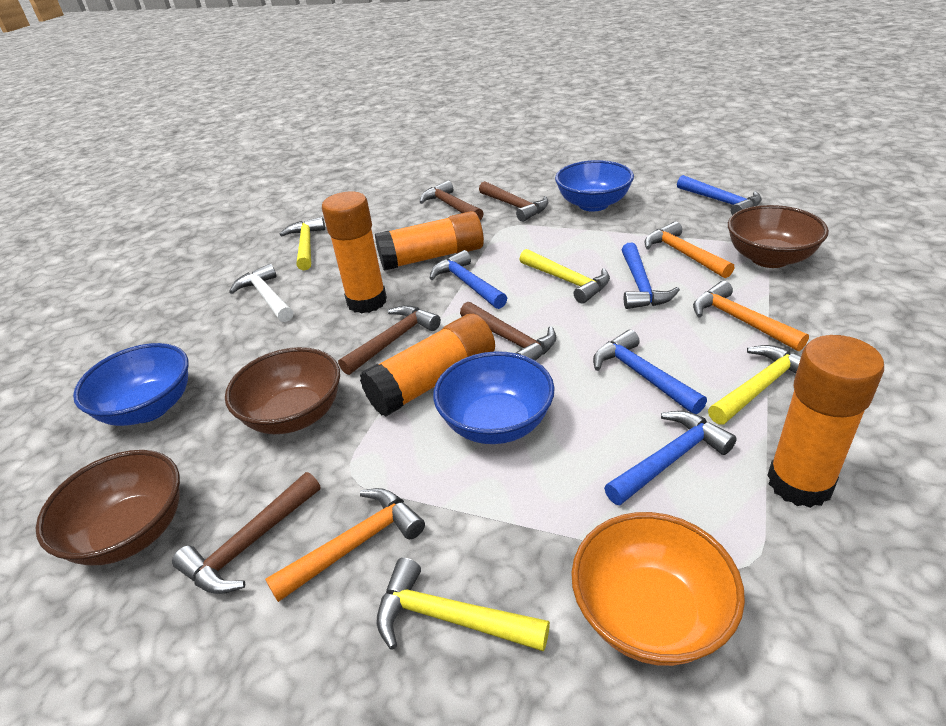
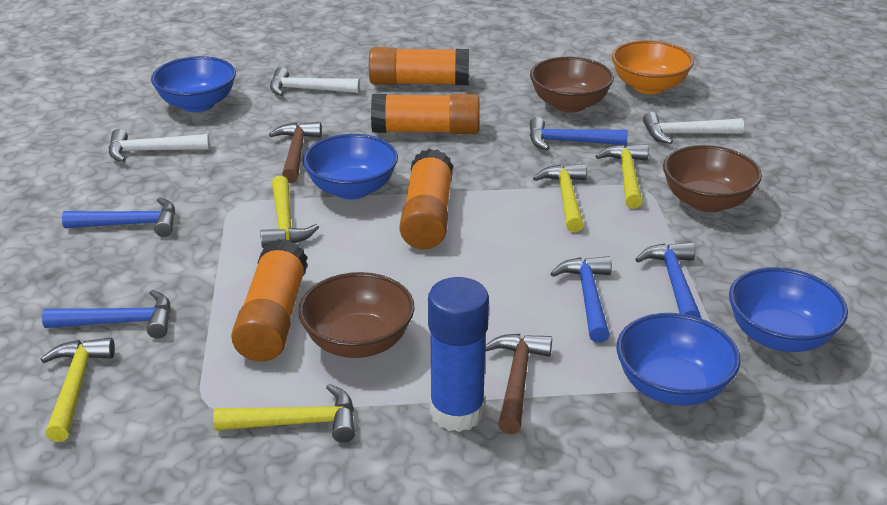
blue bowl: 3 -> 4
blue glue stick: 0 -> 1
brown hammer: 5 -> 2
orange hammer: 3 -> 0
white hammer: 1 -> 3
yellow hammer: 4 -> 5

